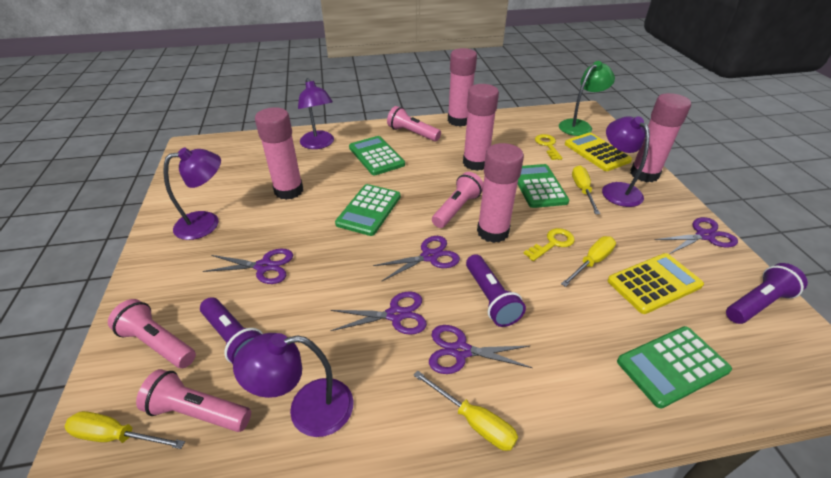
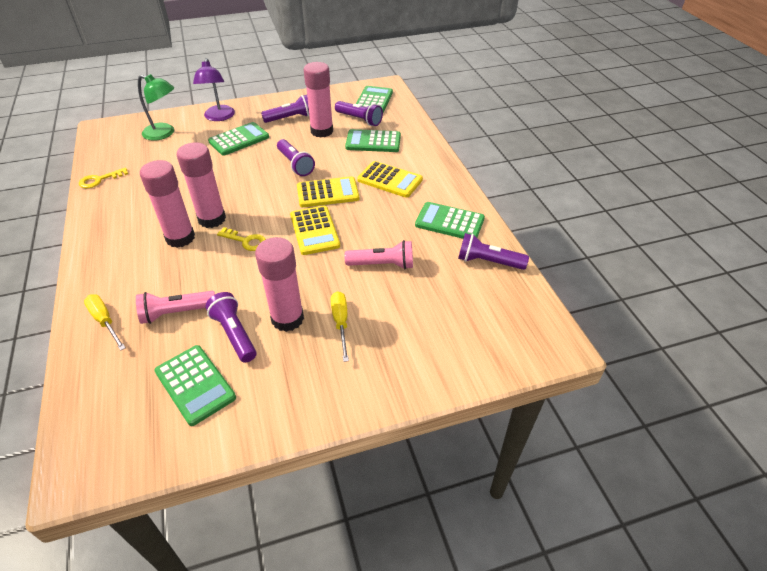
green calculator: 4 -> 5
pink flashlight: 4 -> 2
pink glue stick: 5 -> 4
purple flashlight: 3 -> 5
purple lamp: 4 -> 1
purple scissors: 5 -> 0
yellow calculator: 2 -> 3
yellow screwdriver: 4 -> 2

